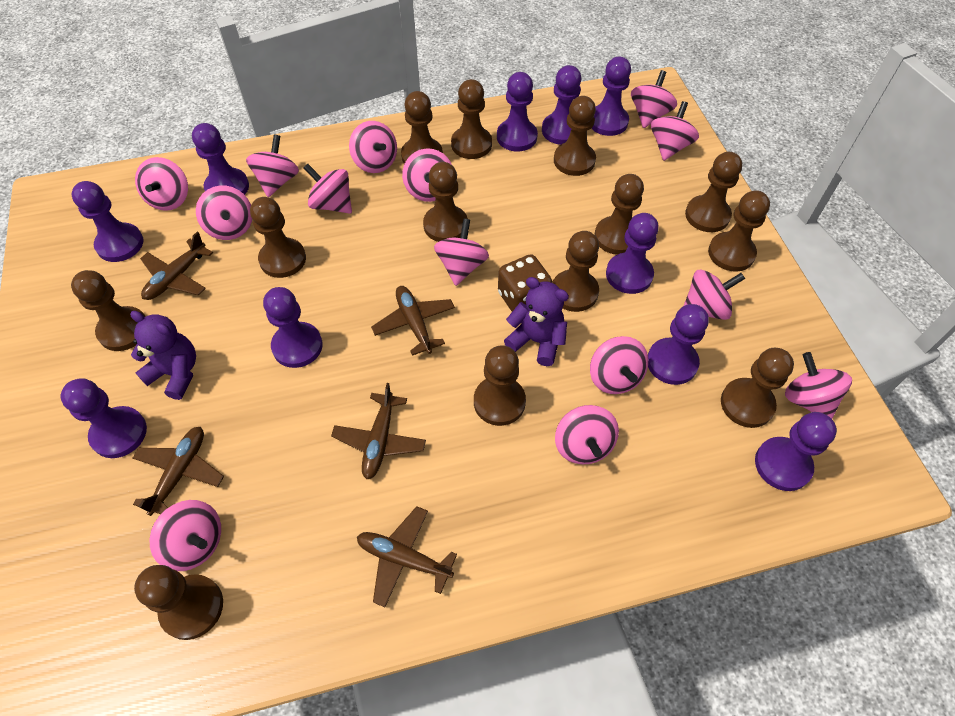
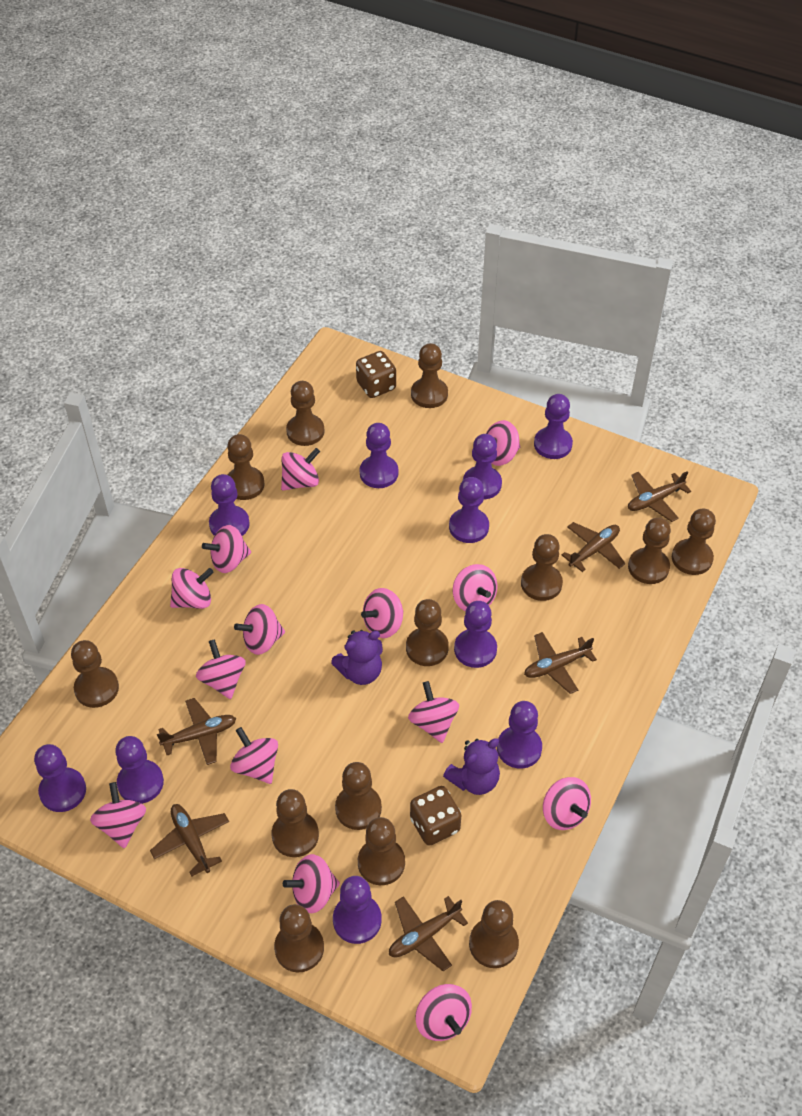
brown dice: 1 -> 2
brown plane: 5 -> 6

